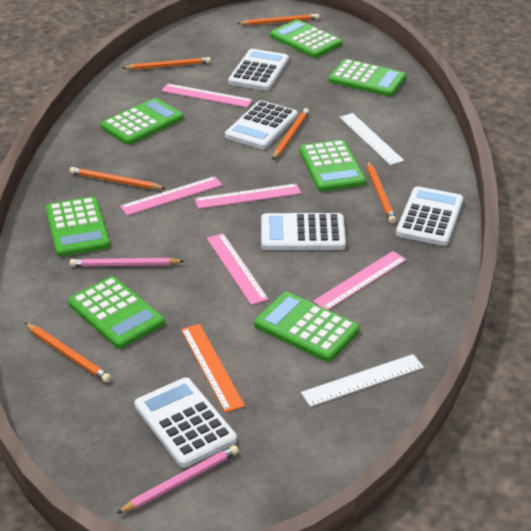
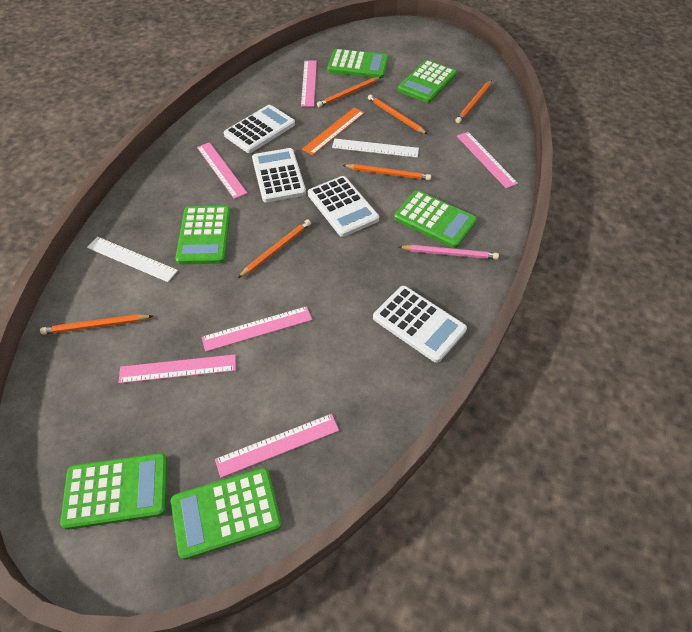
green calculator: 7 -> 6
pink pencil: 2 -> 1
pink ruler: 5 -> 6
white calculator: 5 -> 4

